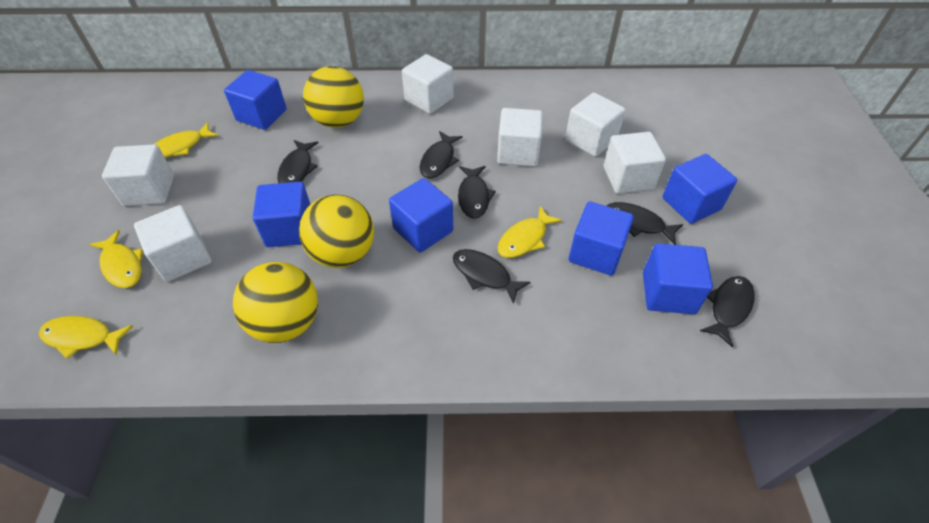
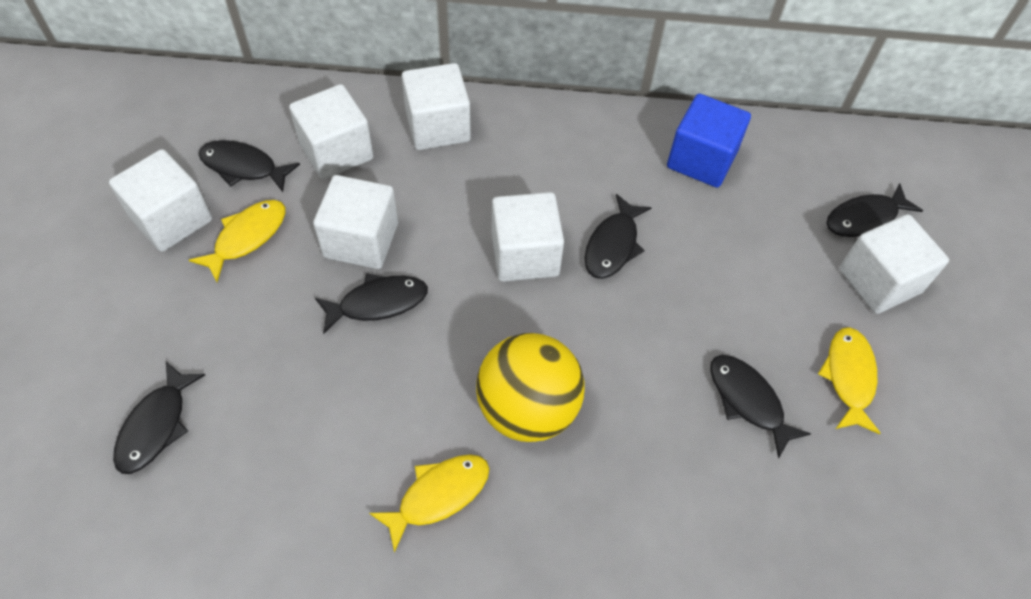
blue cube: 6 -> 1
yellow ball: 3 -> 1
yellow fish: 4 -> 3

